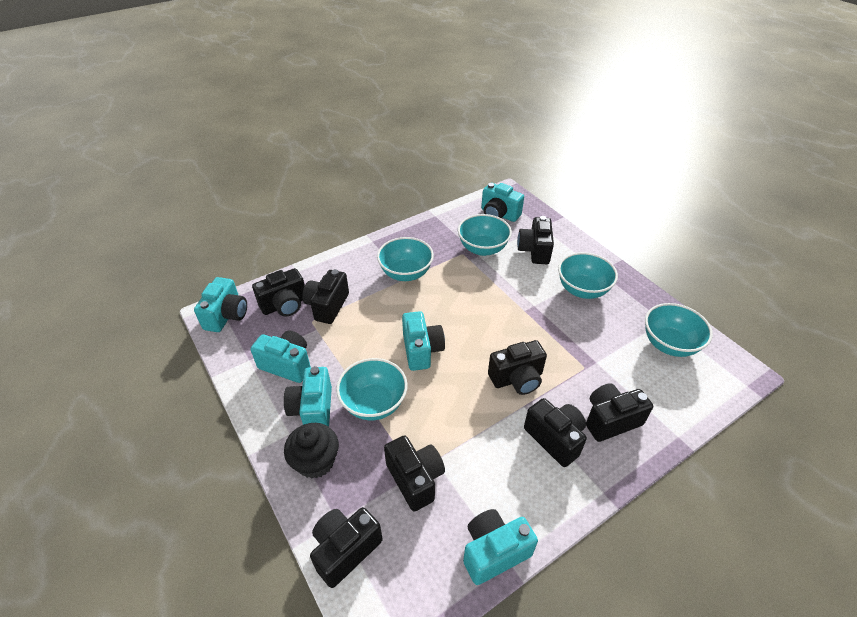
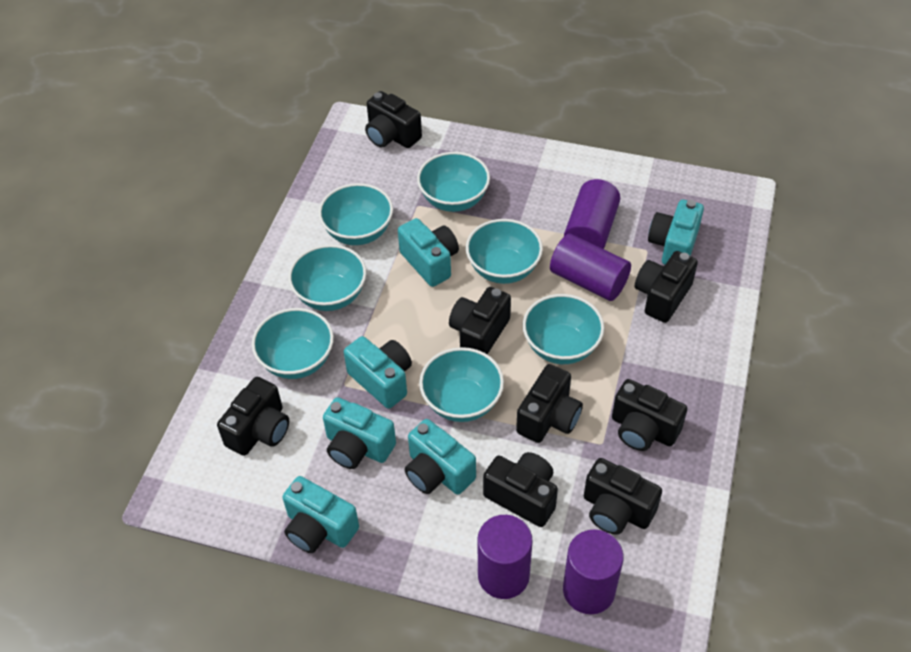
black cupcake: 1 -> 0
purple cylinder: 0 -> 4
turquoise bowl: 5 -> 7

